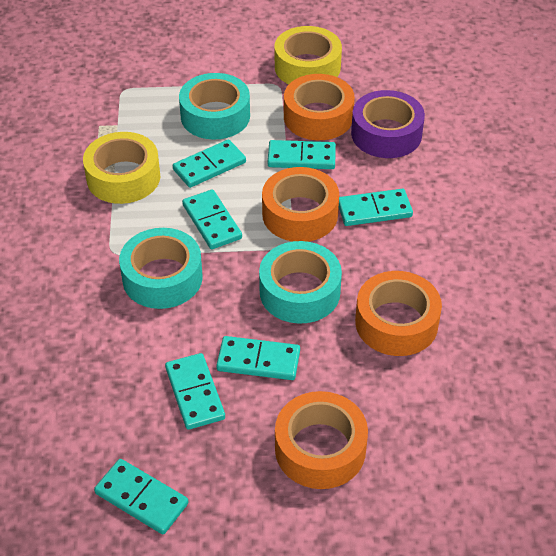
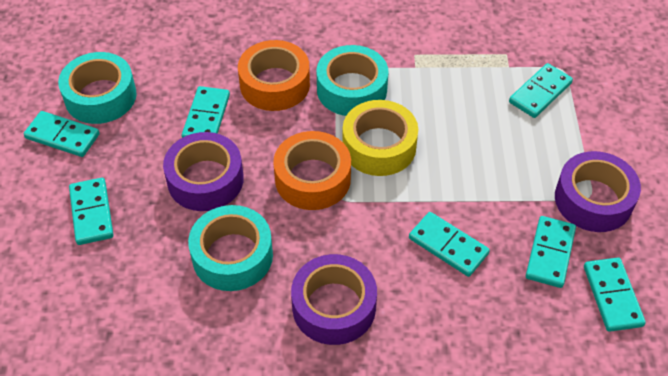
orange tape: 4 -> 2
purple tape: 1 -> 3
yellow tape: 2 -> 1

